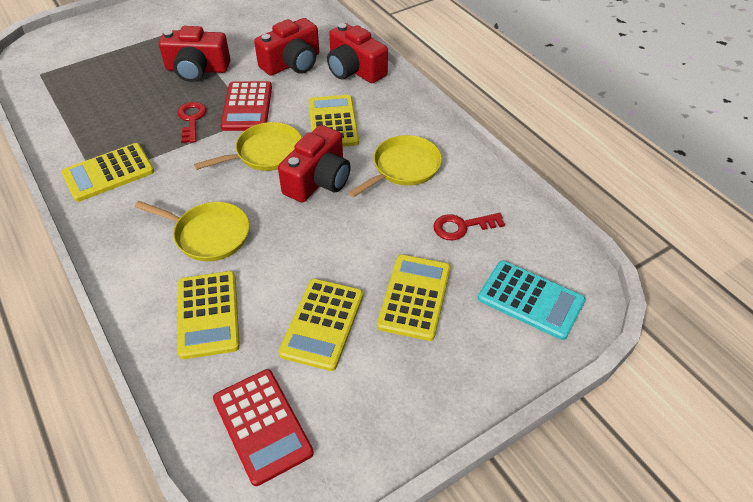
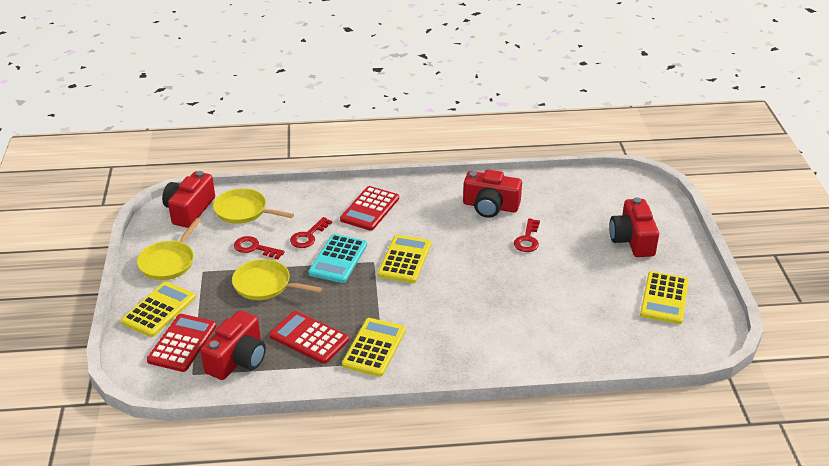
red calculator: 2 -> 3
red key: 2 -> 3
yellow calculator: 5 -> 4

